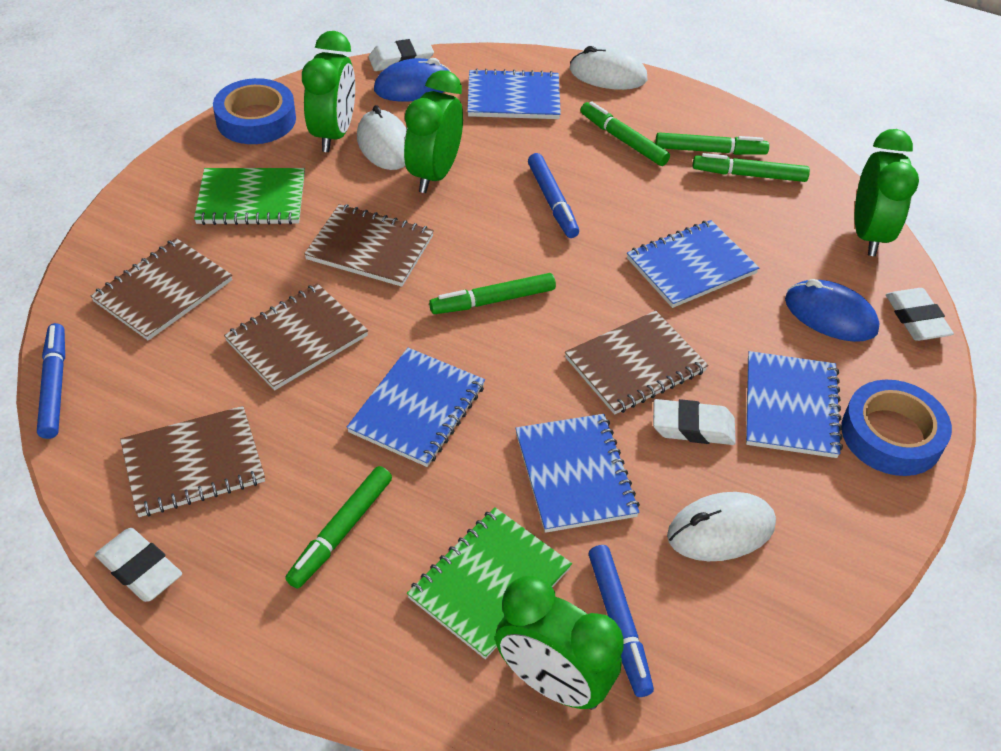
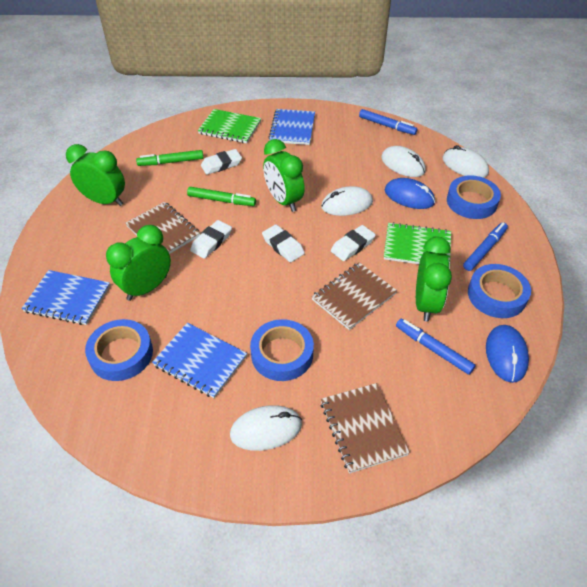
blue notebook: 5 -> 3
blue tape: 2 -> 4
brown notebook: 5 -> 3
green marker: 5 -> 2
white mouse: 3 -> 4

